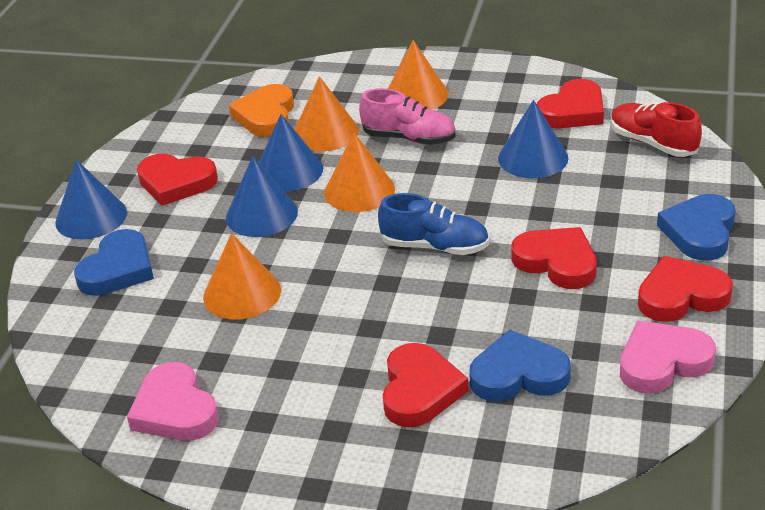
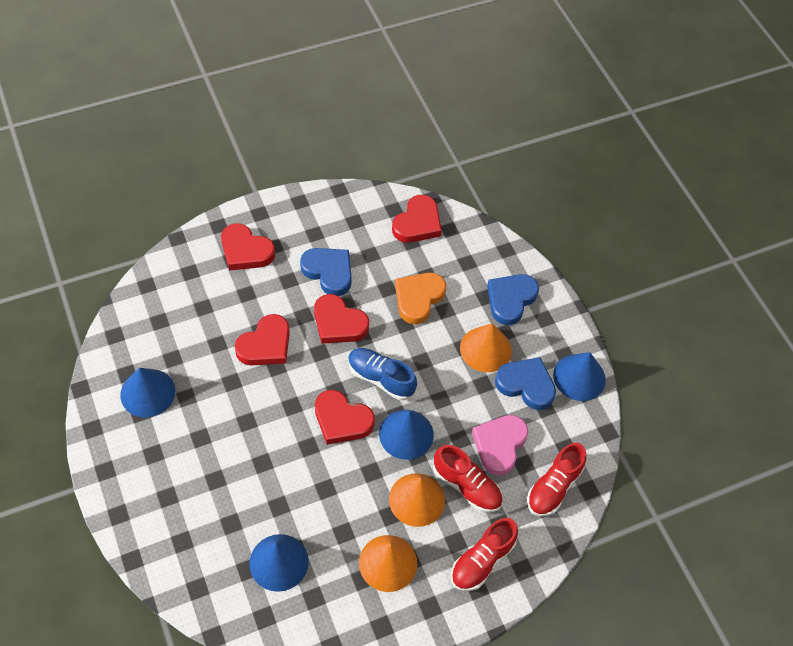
orange cone: 4 -> 3
pink heart: 2 -> 1
pink shoe: 1 -> 0
red shoe: 1 -> 3

